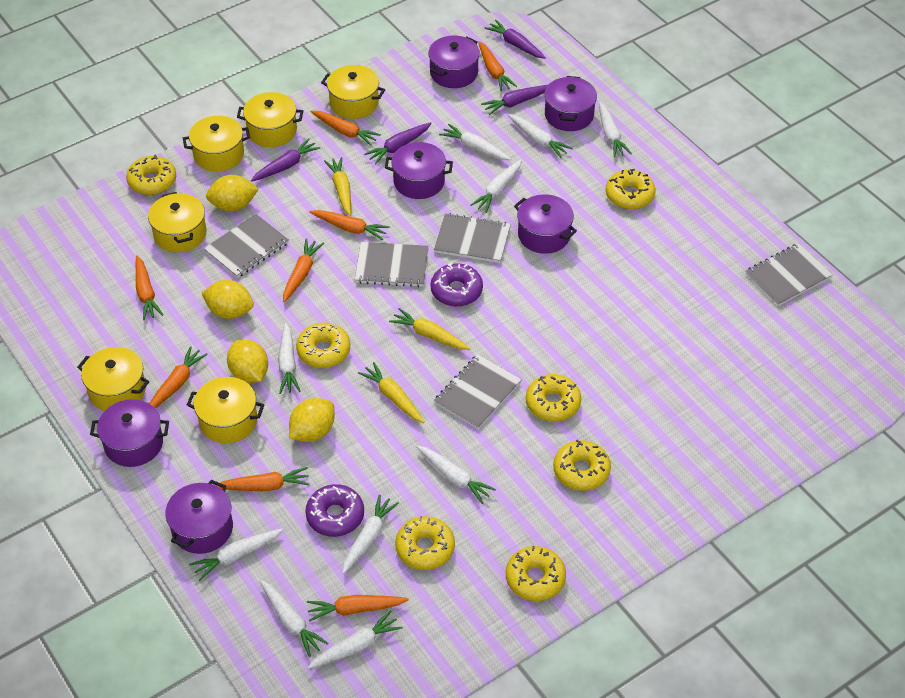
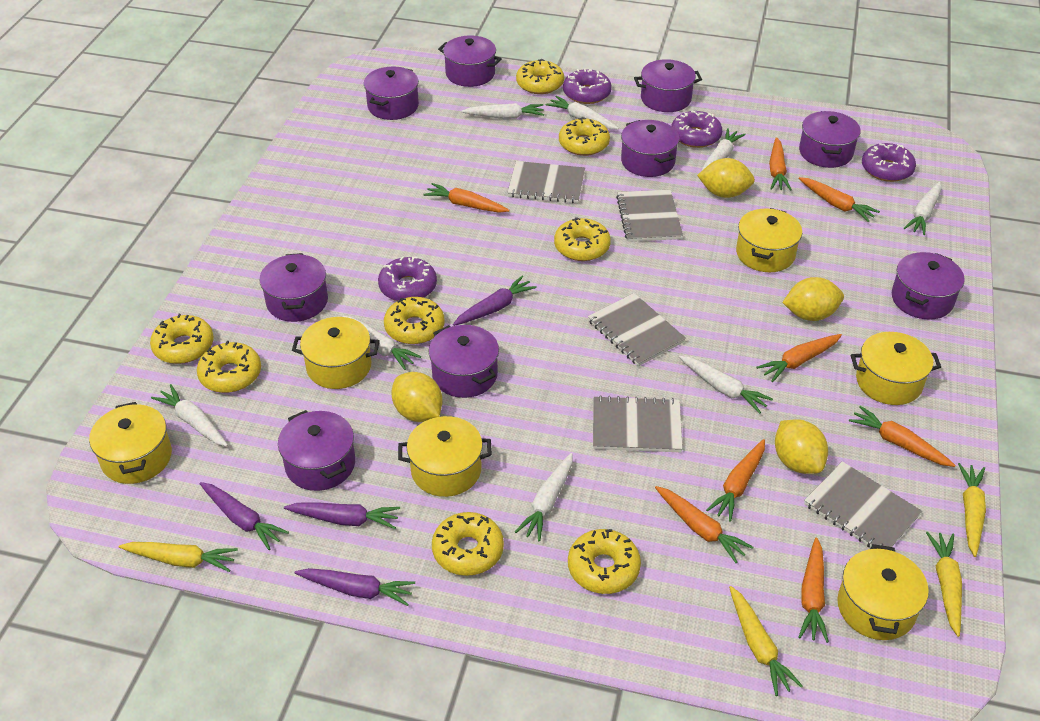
purple donut: 2 -> 4
purple pot: 6 -> 9
white carrot: 10 -> 8
yellow carrot: 3 -> 4
yellow donut: 7 -> 8

